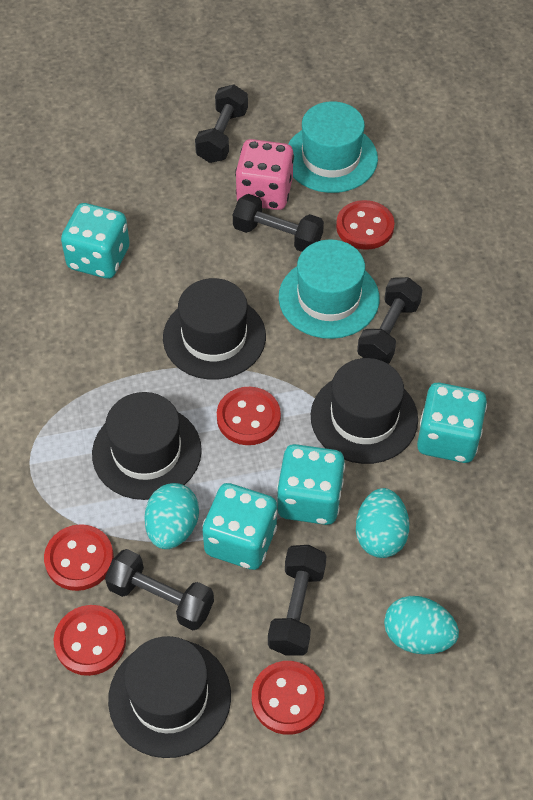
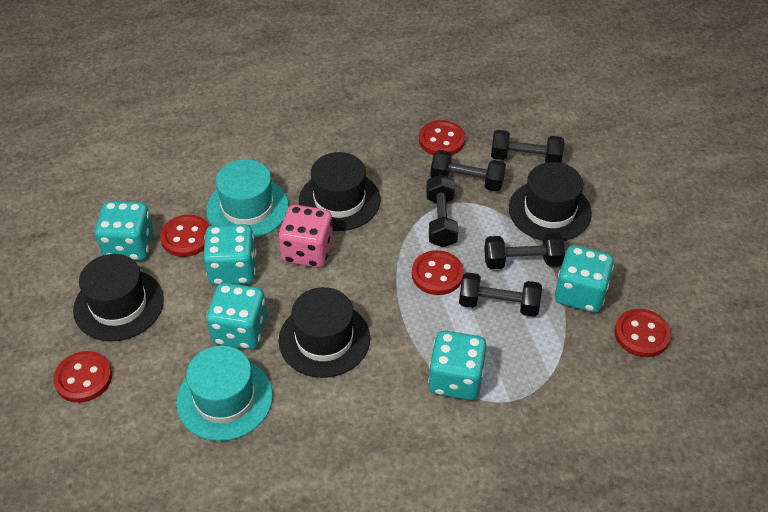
turquoise dice: 4 -> 5
turquoise egg: 3 -> 0

